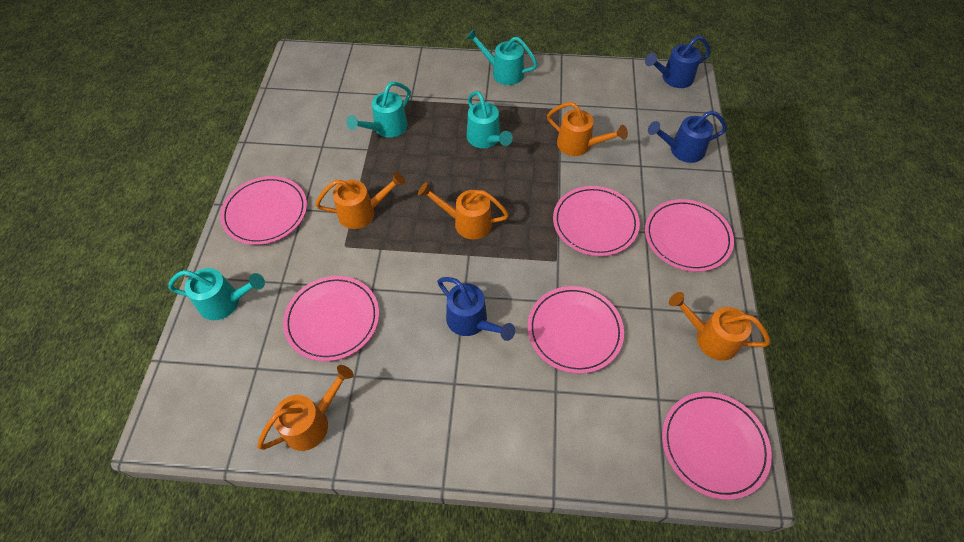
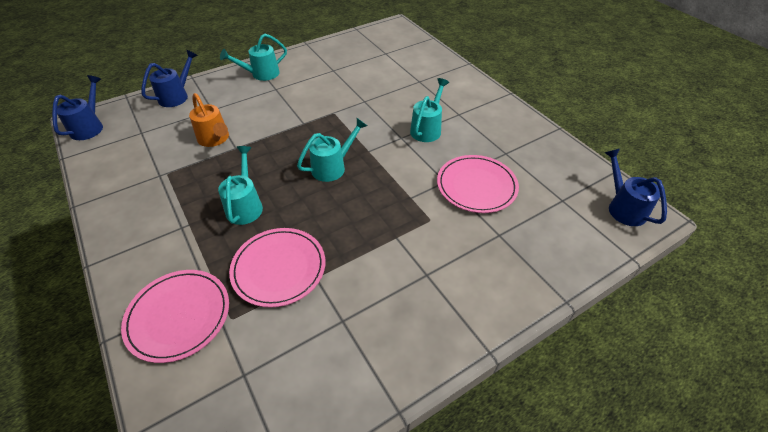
orange watering can: 5 -> 1
pink plate: 6 -> 3

